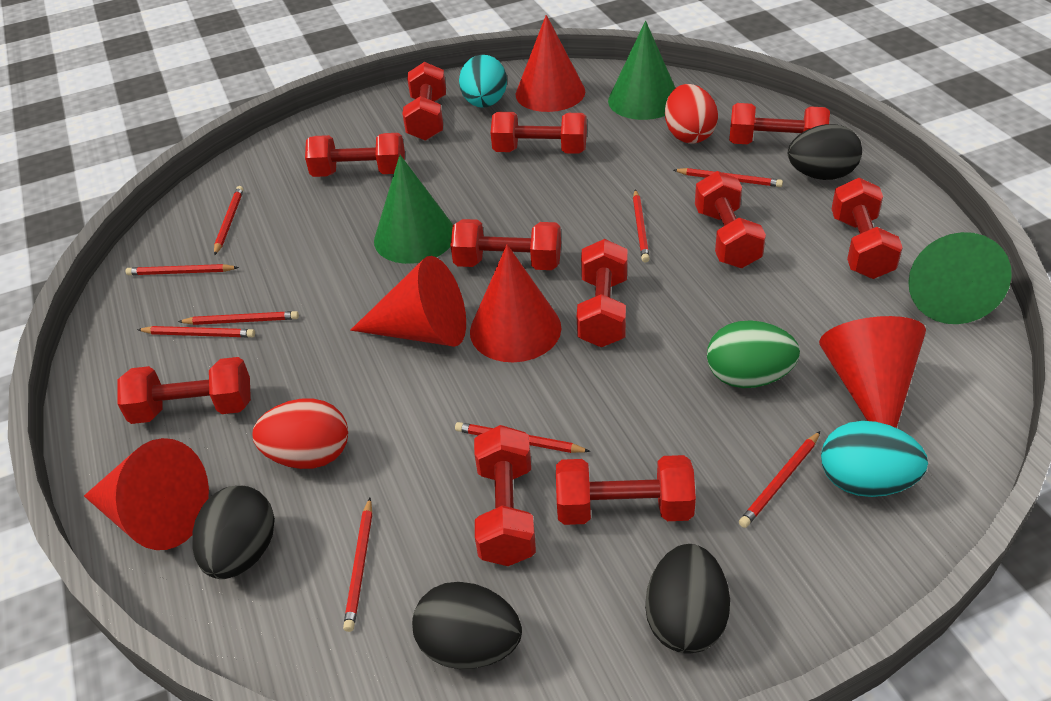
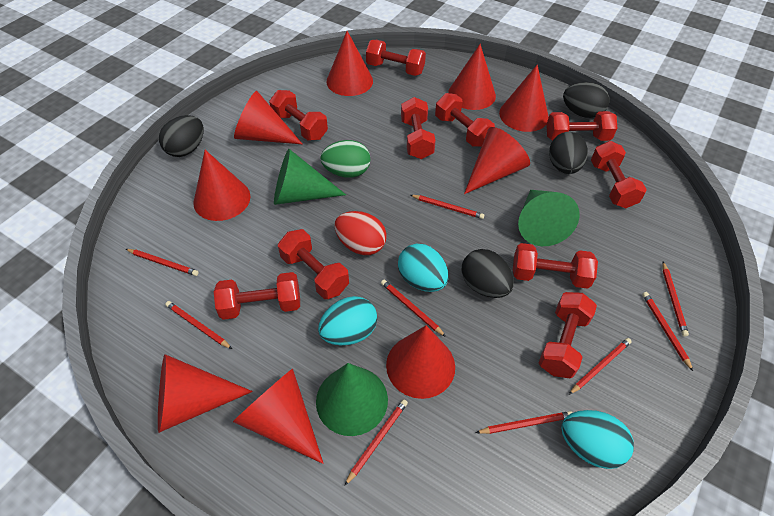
red cone: 5 -> 9
red dumbbell: 11 -> 10
red egg: 2 -> 1
turquoise egg: 2 -> 3

